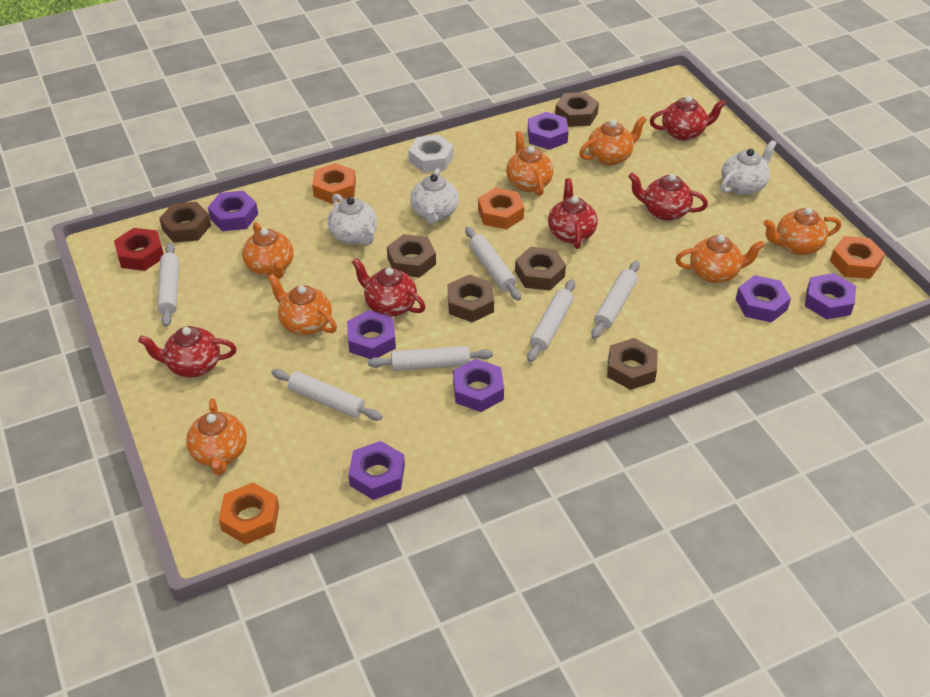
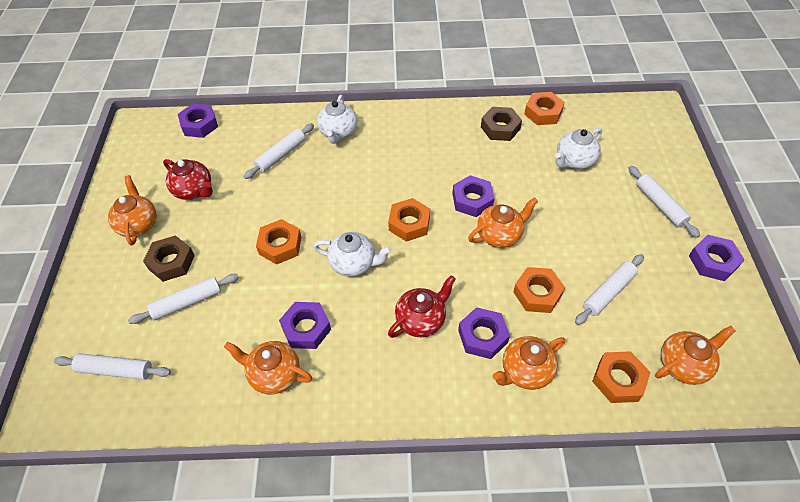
brown nut: 6 -> 2
orange nut: 4 -> 5
orange teapot: 7 -> 5
purple nut: 7 -> 5
red nut: 1 -> 0
red teapot: 5 -> 2
white nut: 1 -> 0
white rolling pin: 6 -> 5

